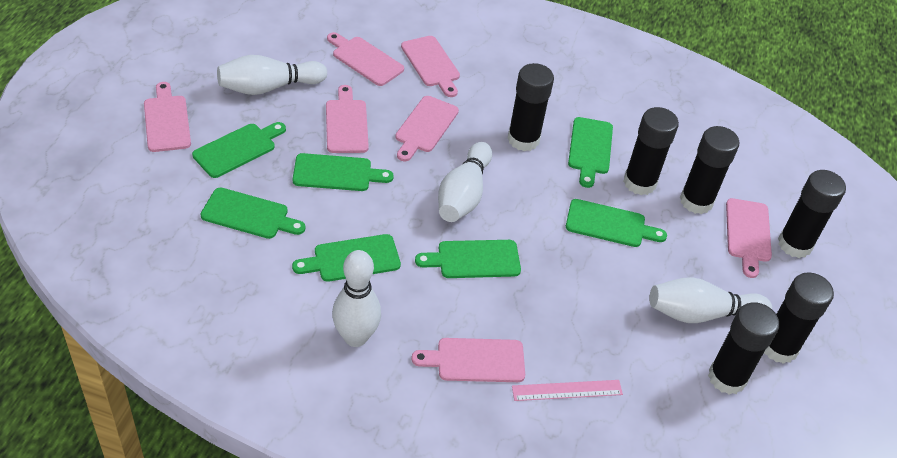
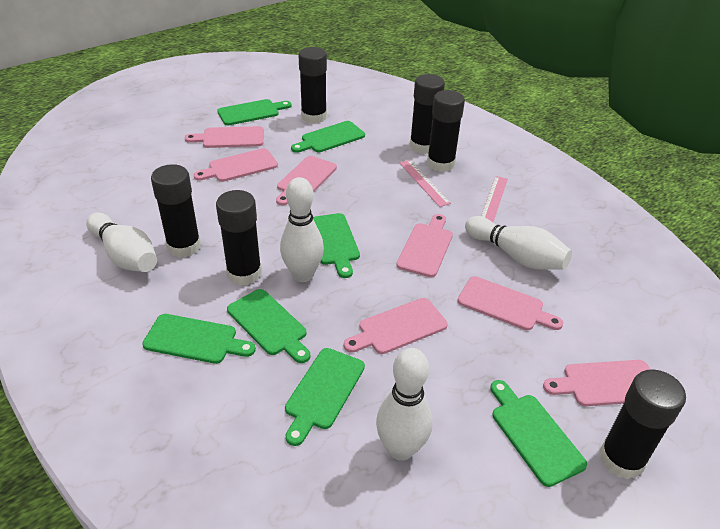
pink ruler: 1 -> 2

